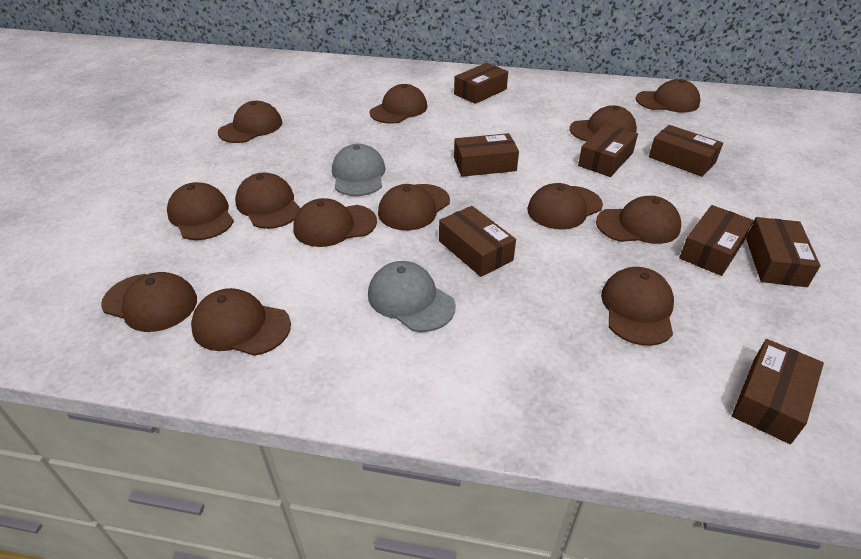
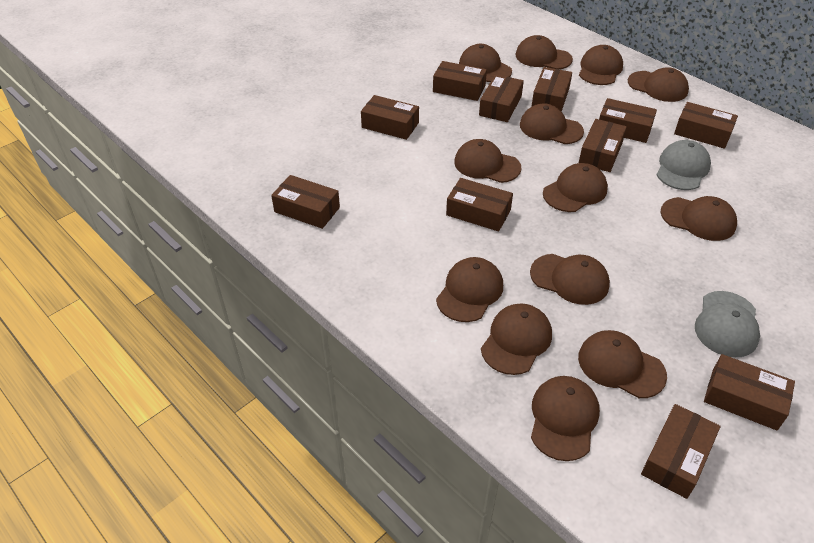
brown box: 8 -> 11

